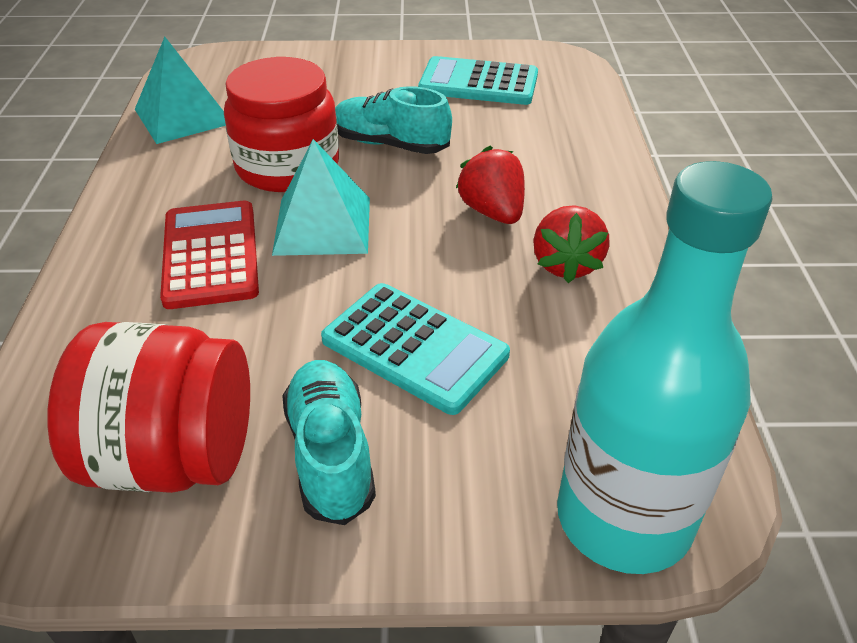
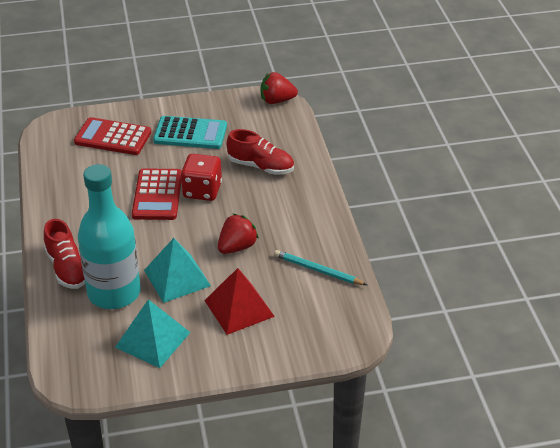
red calculator: 1 -> 2
red dice: 0 -> 1
red jar: 2 -> 0
red pyramid: 0 -> 1
red shoe: 0 -> 2
turquoise calculator: 2 -> 1
turquoise pencil: 0 -> 1
turquoise shoe: 2 -> 0

